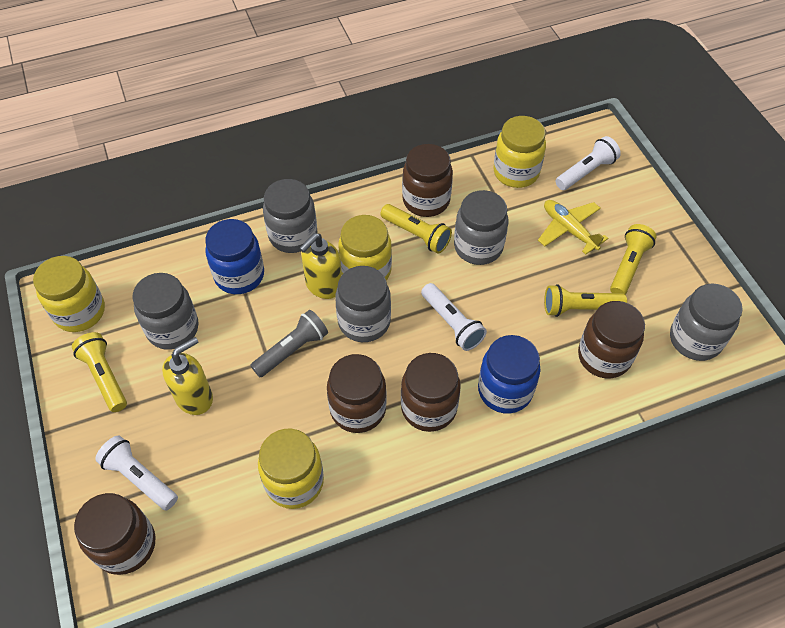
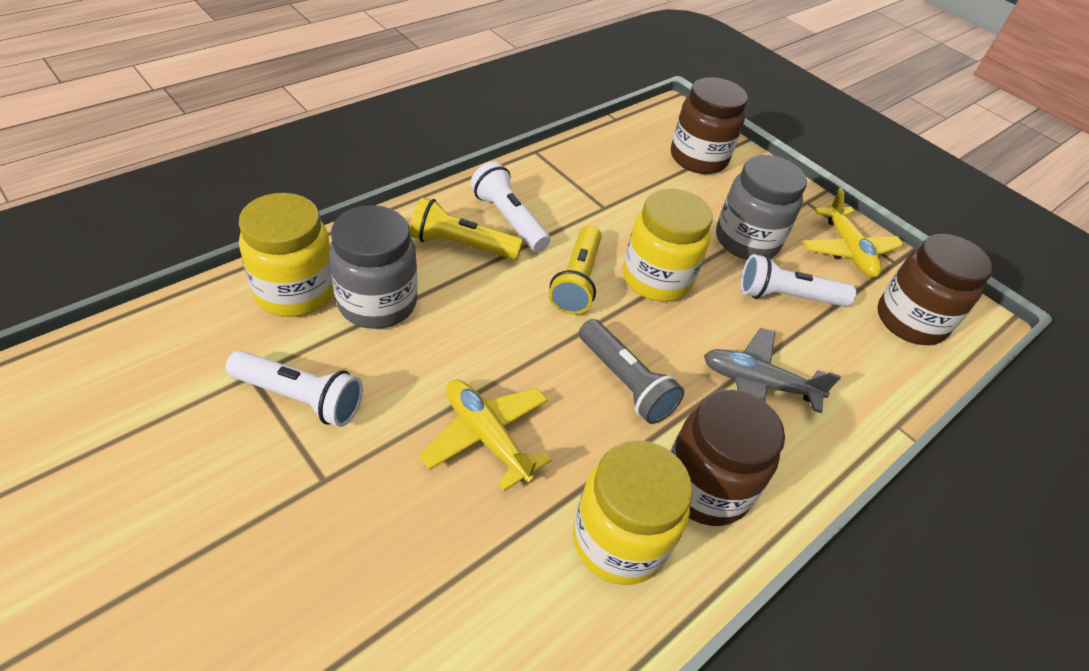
blue jar: 2 -> 0
brown jar: 5 -> 3
grey jar: 5 -> 2
grey plane: 0 -> 1
yellow flashlight: 4 -> 2
yellow jar: 4 -> 3
yellow plane: 1 -> 2
yellow soap dispenser: 2 -> 0

